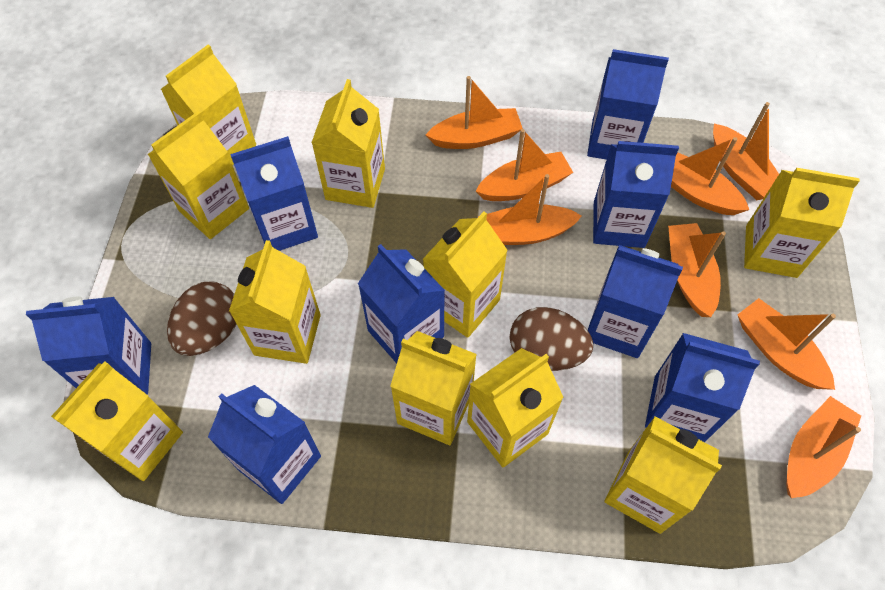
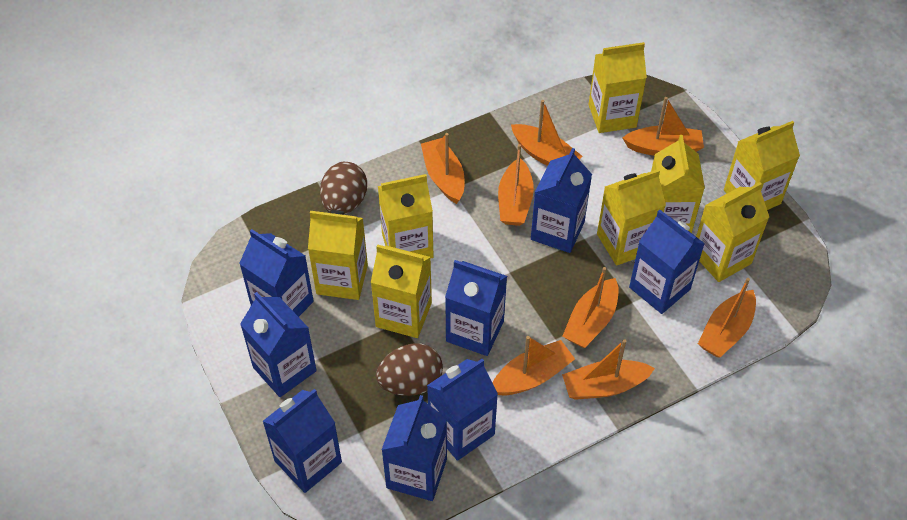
yellow carton: 10 -> 8

